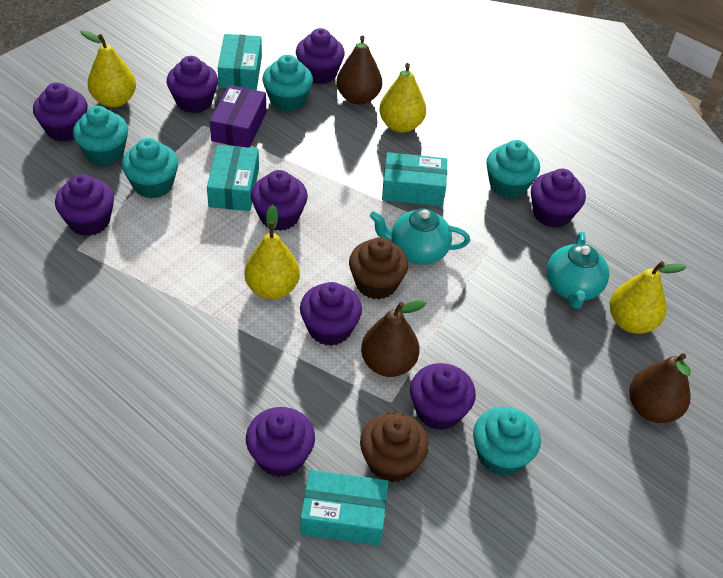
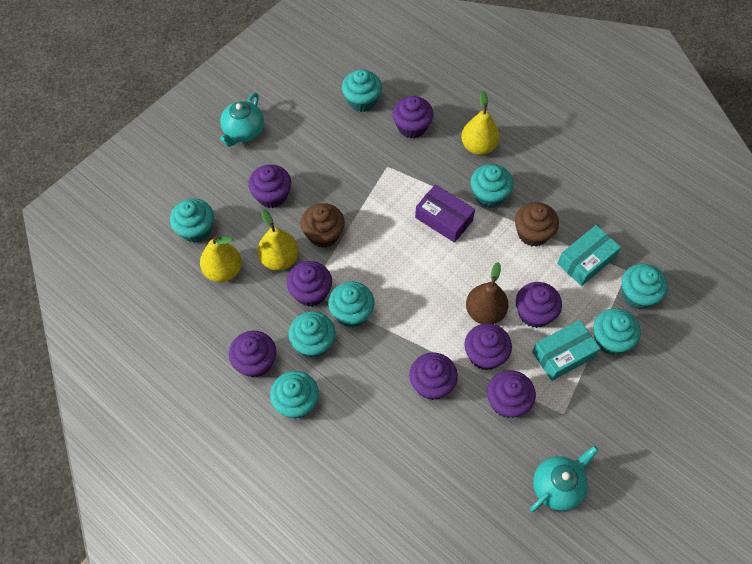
brown pear: 3 -> 1
purple cupcake: 9 -> 8
turquoise box: 4 -> 2
turquoise cupcake: 5 -> 8
yellow pear: 4 -> 3

